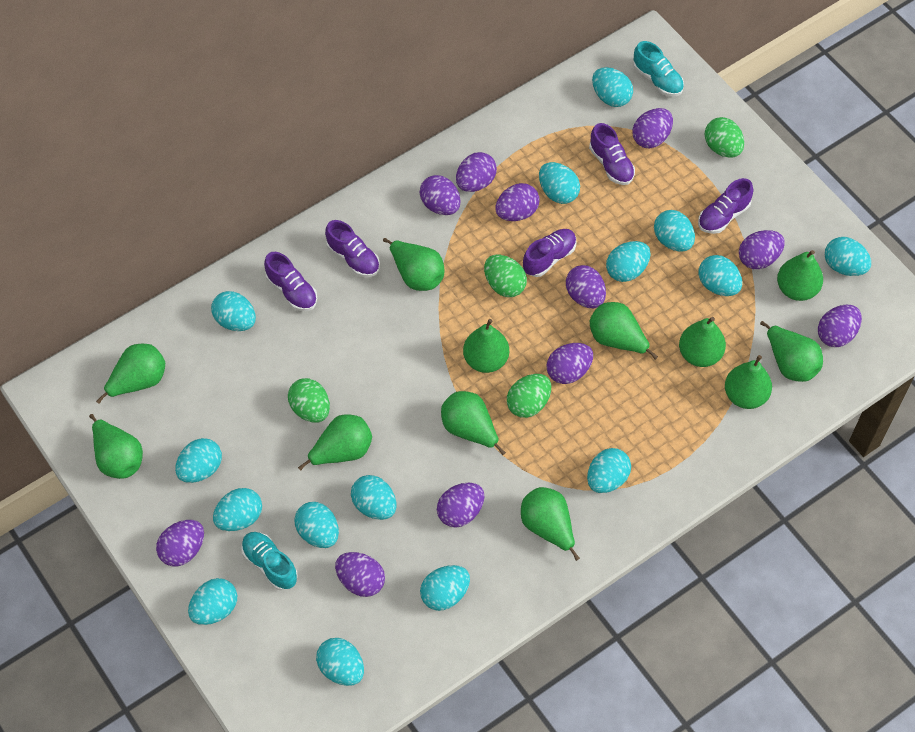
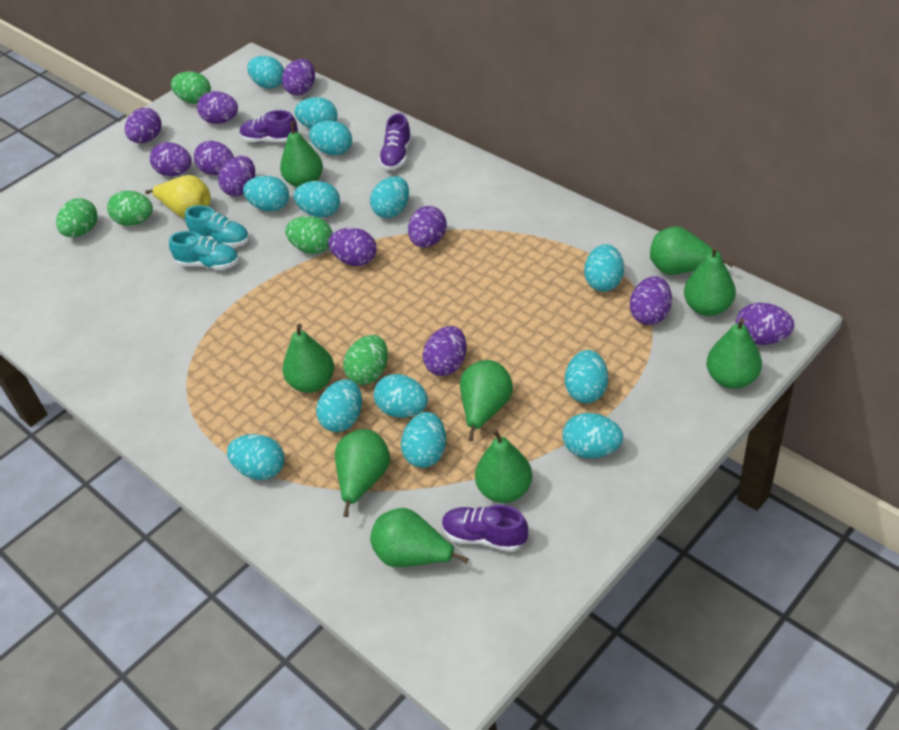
green egg: 4 -> 5
green pear: 12 -> 9
purple shoe: 5 -> 3
turquoise egg: 15 -> 13
yellow pear: 0 -> 1

